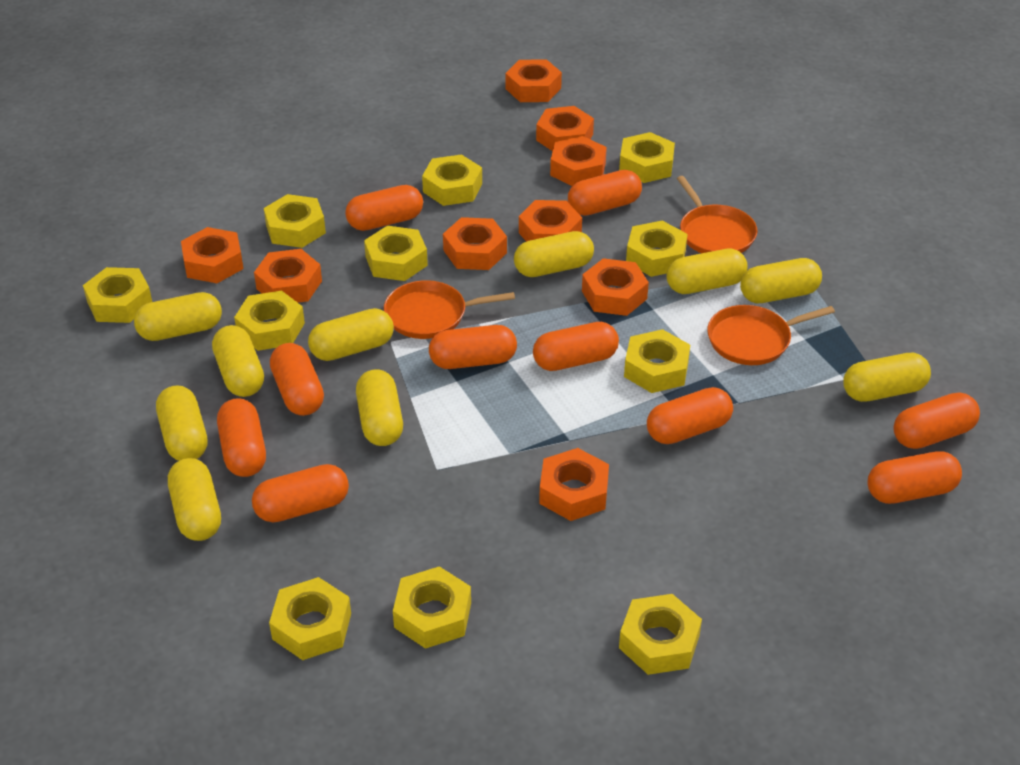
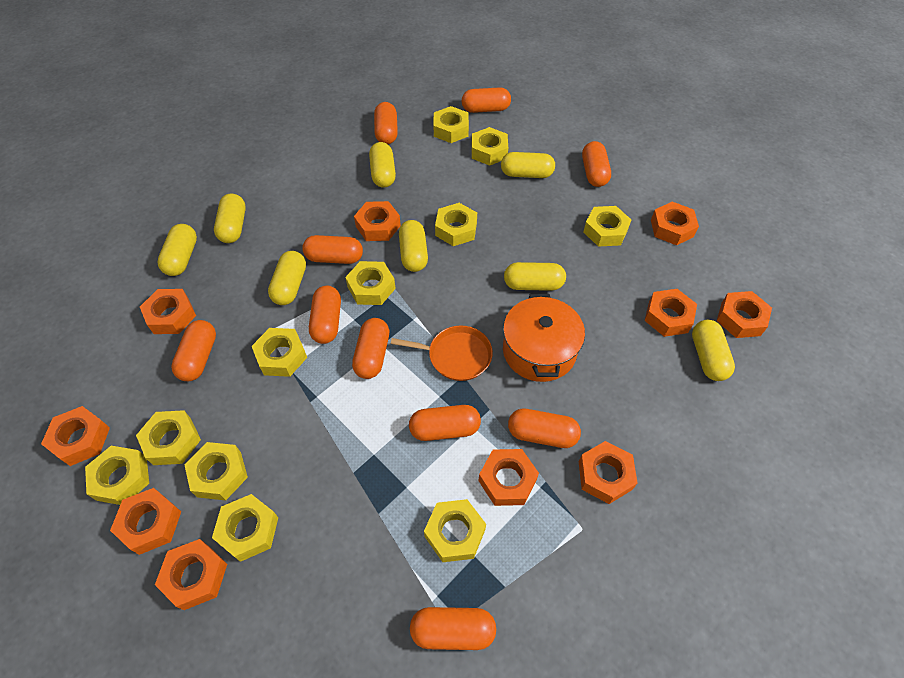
orange nut: 9 -> 10
orange pan: 3 -> 1
orange pot: 0 -> 1
yellow capsule: 10 -> 8

